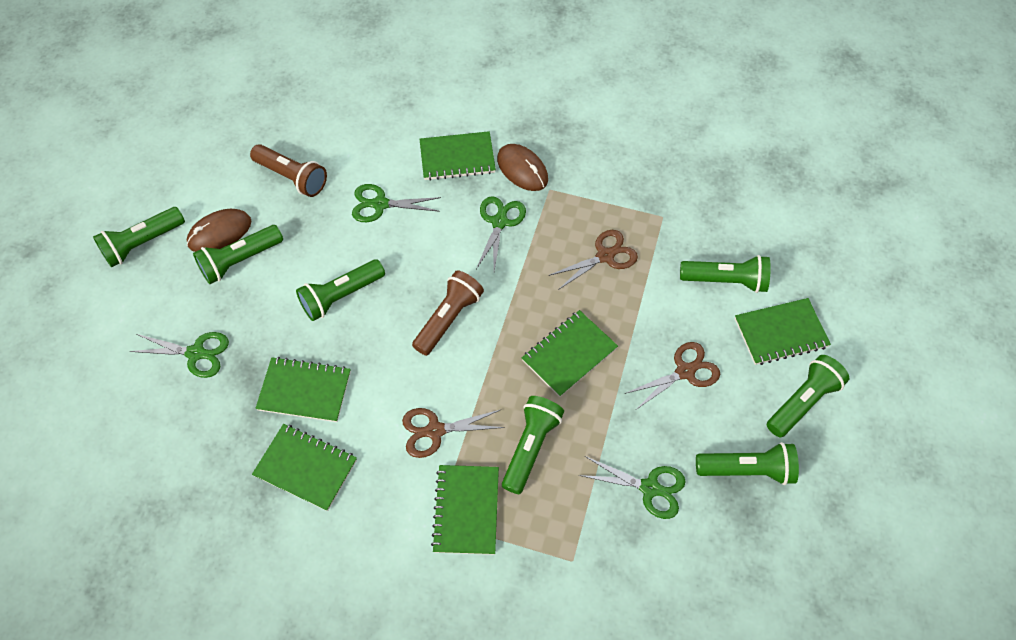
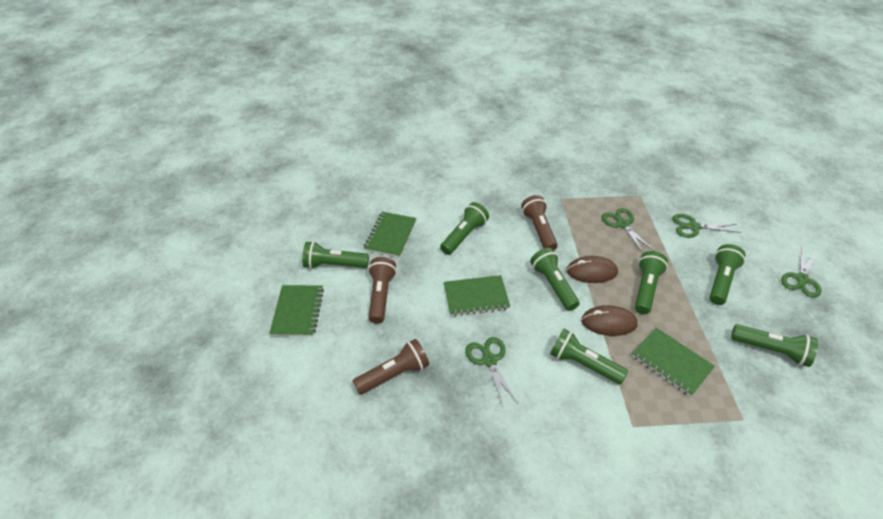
brown flashlight: 2 -> 3
brown scissors: 3 -> 0
green notebook: 6 -> 4

